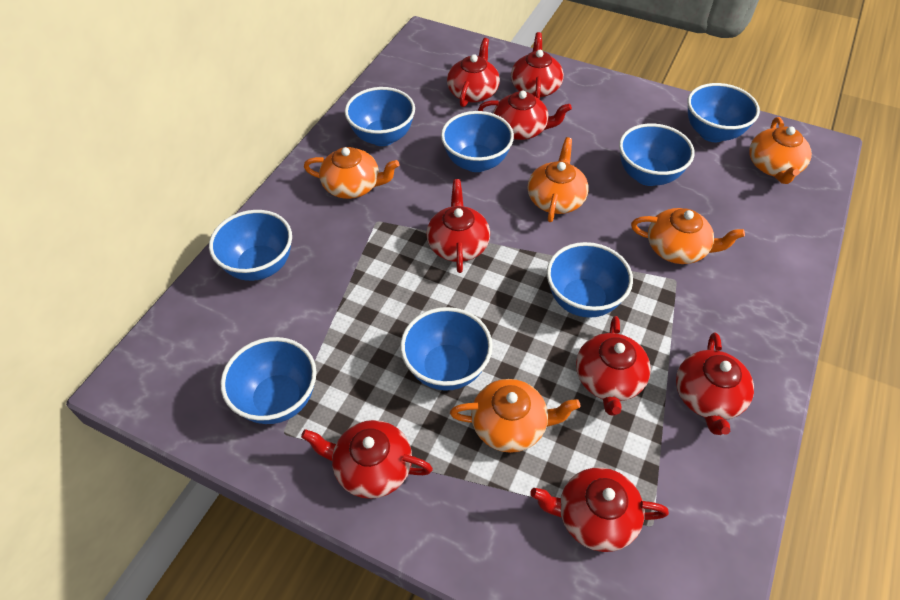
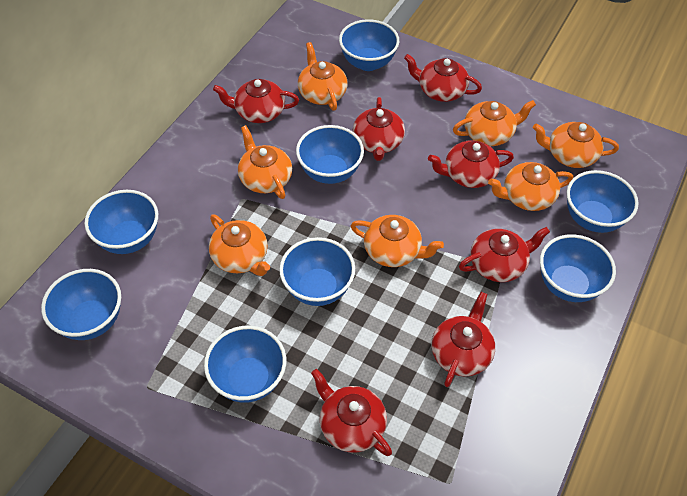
orange teapot: 5 -> 7
red teapot: 8 -> 7

